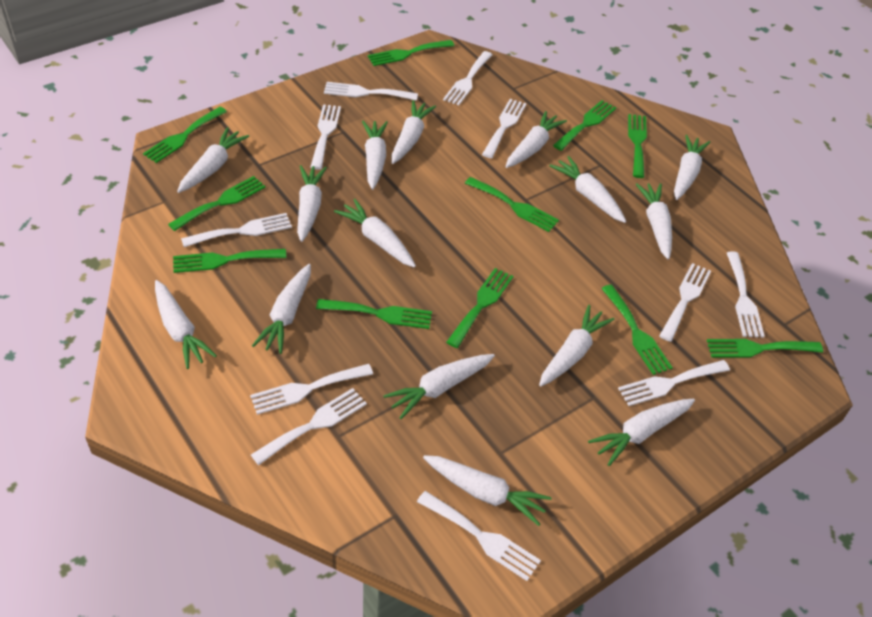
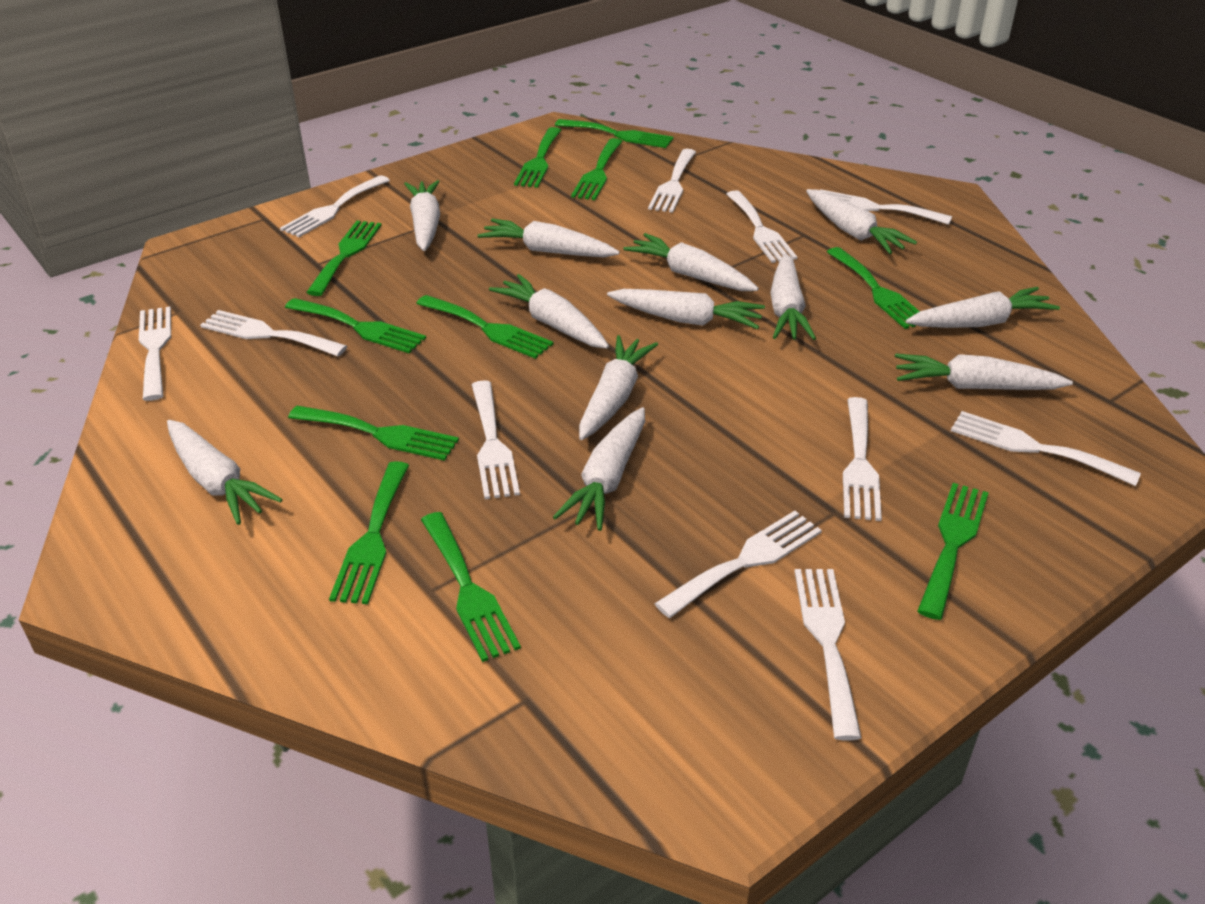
white carrot: 15 -> 12

